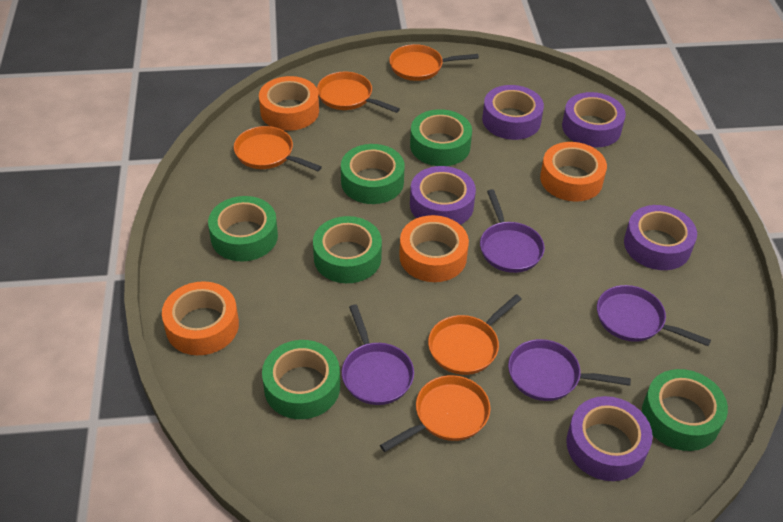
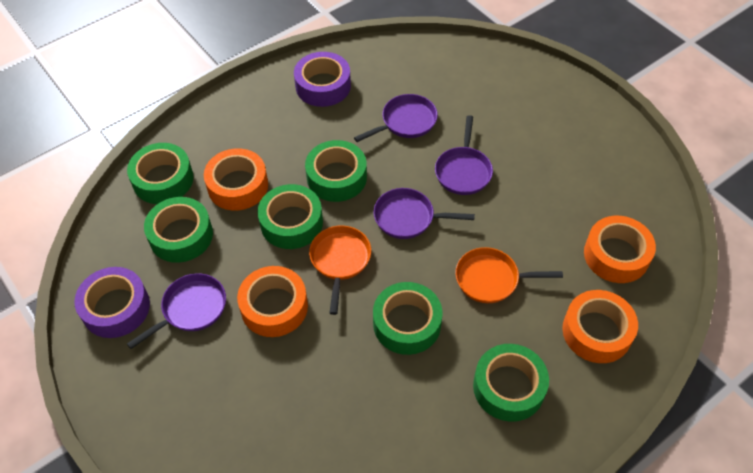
orange pan: 5 -> 2
purple tape: 5 -> 2

